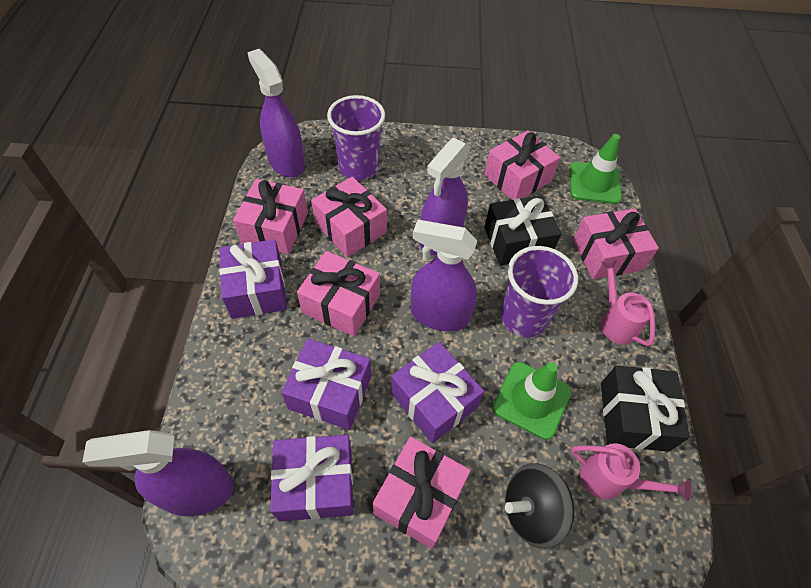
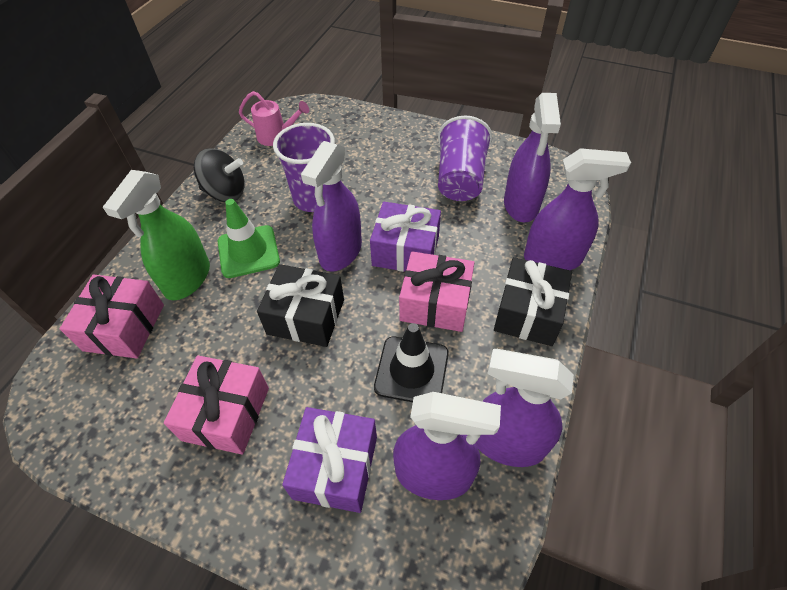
black traffic cone: 0 -> 1
green spray bottle: 0 -> 1
green traffic cone: 2 -> 1
pink gift: 6 -> 3
pink watering can: 2 -> 1
purple gift: 4 -> 2
purple spray bottle: 4 -> 5

